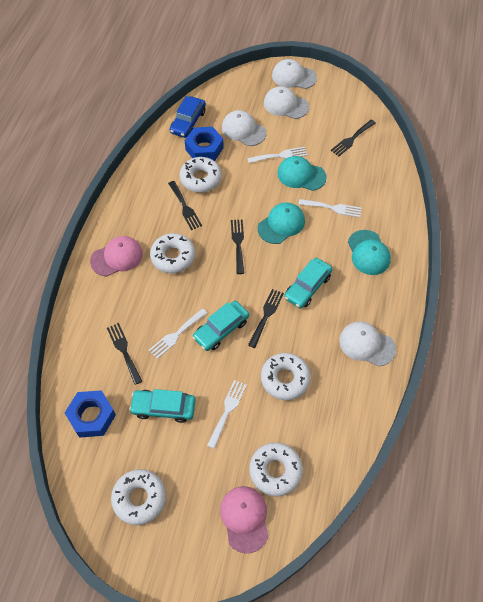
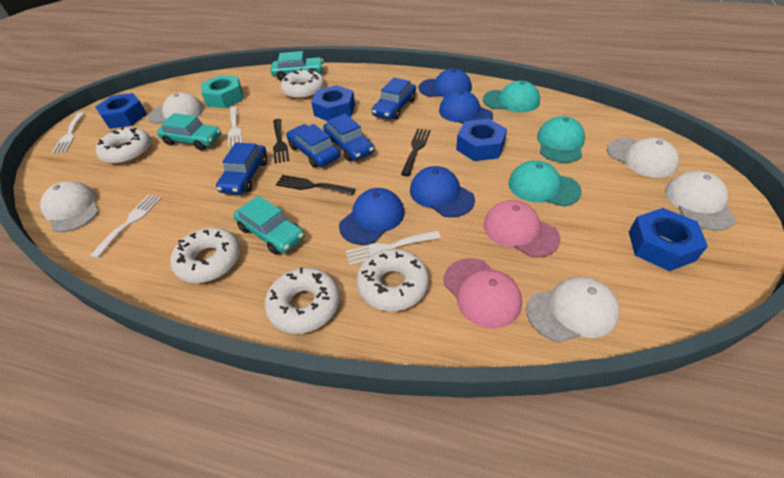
black fork: 5 -> 3
blue cap: 0 -> 4
blue car: 1 -> 4
blue nut: 2 -> 4
turquoise nut: 0 -> 1
white cap: 4 -> 5

